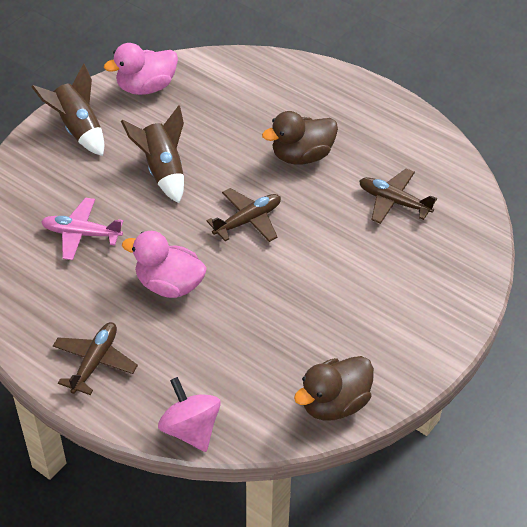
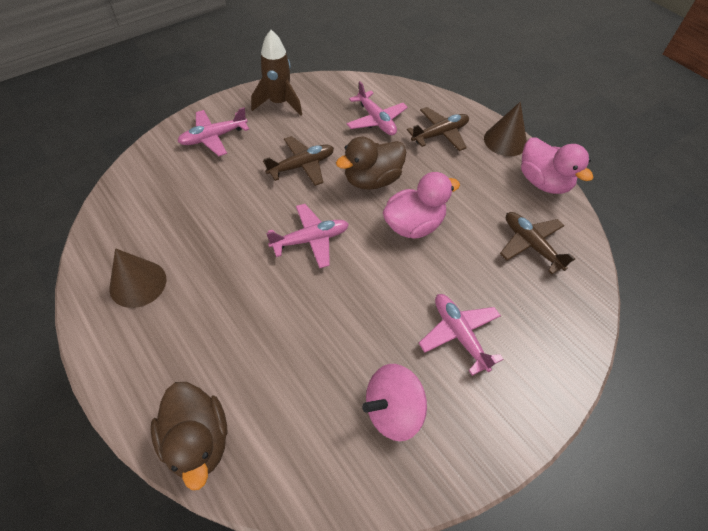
brown cone: 0 -> 2
brown rocket: 2 -> 1
pink plane: 1 -> 4

